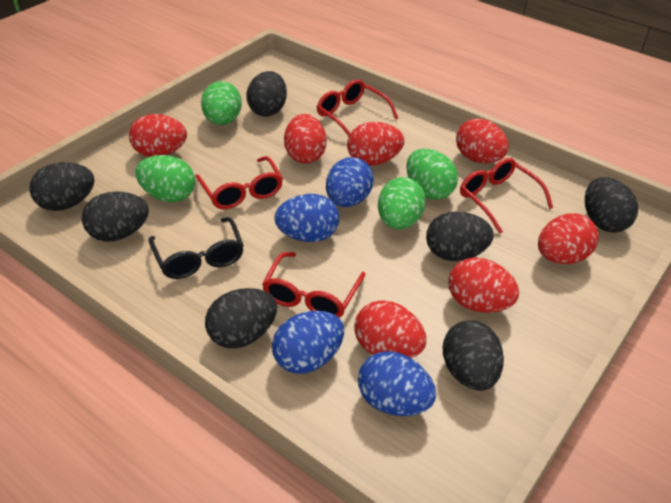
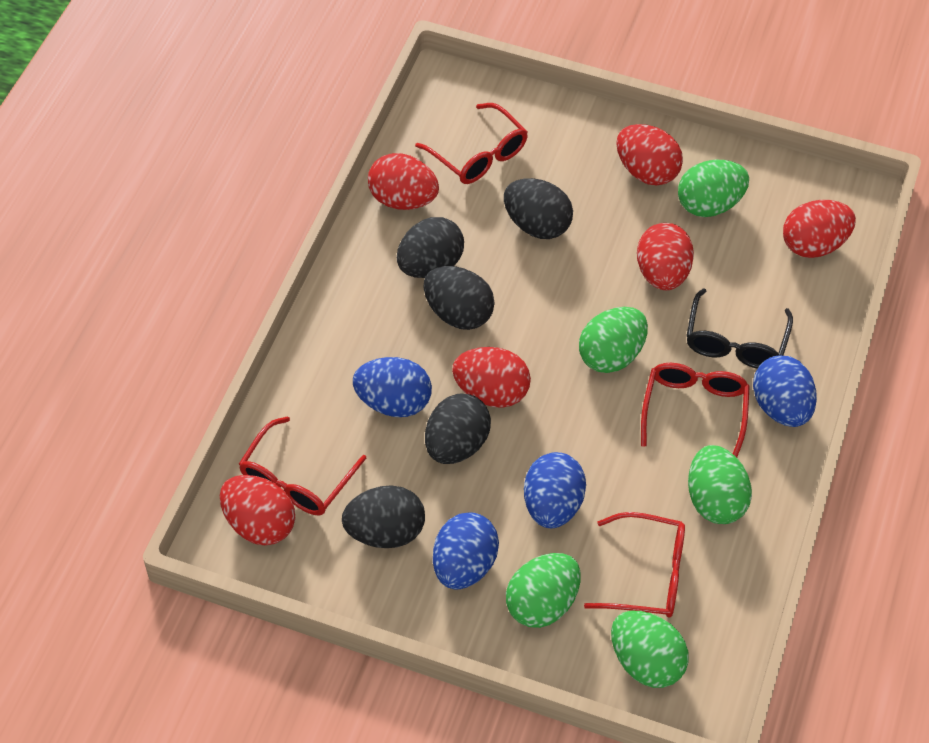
black egg: 7 -> 5
green egg: 4 -> 5
red egg: 7 -> 6

